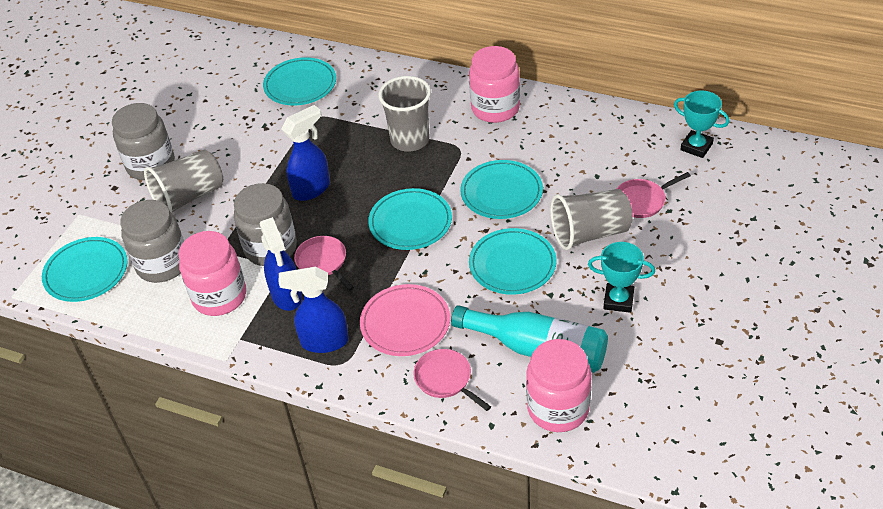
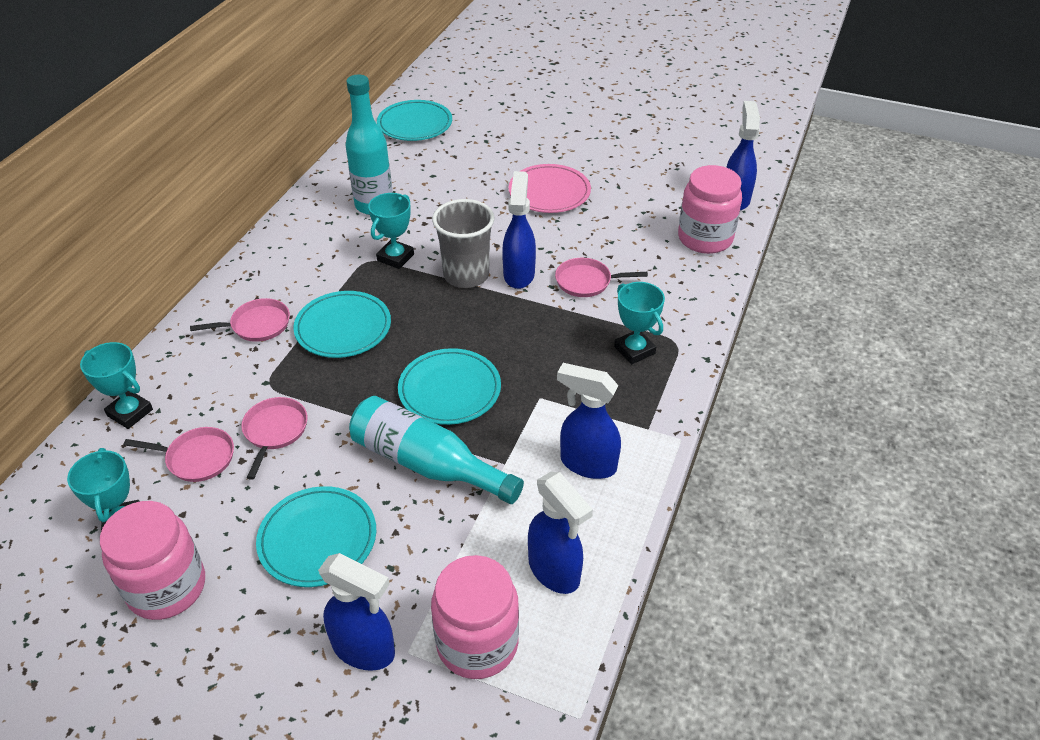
blue spray bottle: 3 -> 5
grey cup: 3 -> 1
grey jar: 3 -> 0
pink pan: 3 -> 4
turquoise bottle: 1 -> 2
turquoise plate: 5 -> 4
turquoise trophy: 2 -> 4

